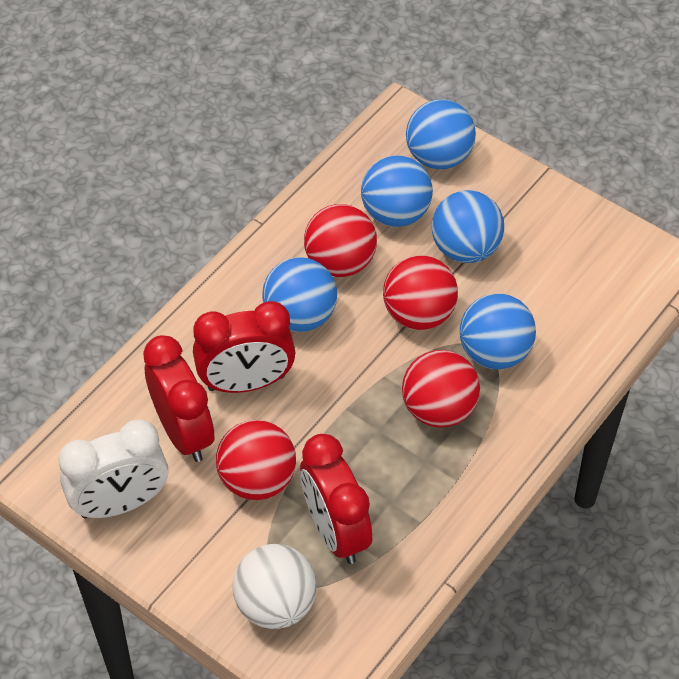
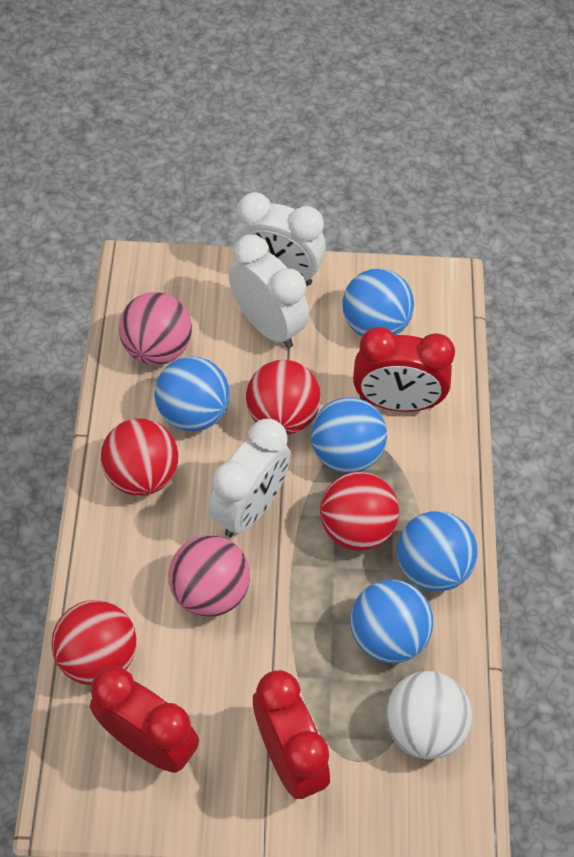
pink ball: 0 -> 2
white clock: 1 -> 3

